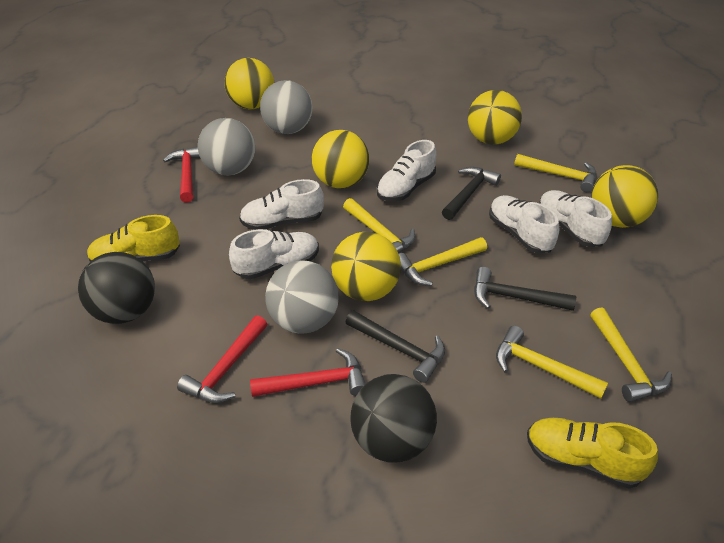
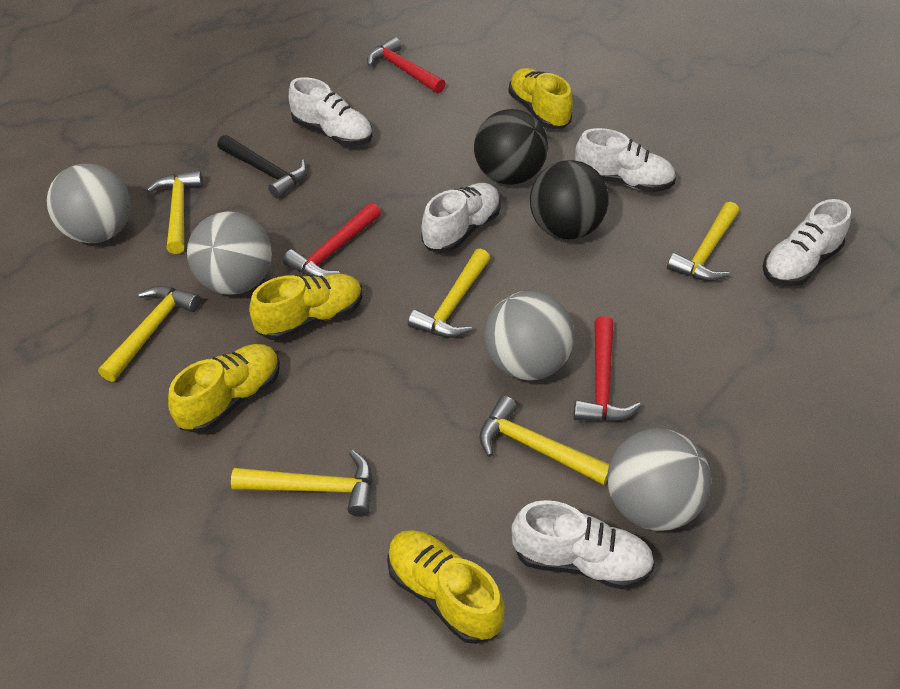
black hammer: 3 -> 1
grey ball: 3 -> 4
yellow ball: 5 -> 0
yellow hammer: 5 -> 6
yellow shoe: 2 -> 4

